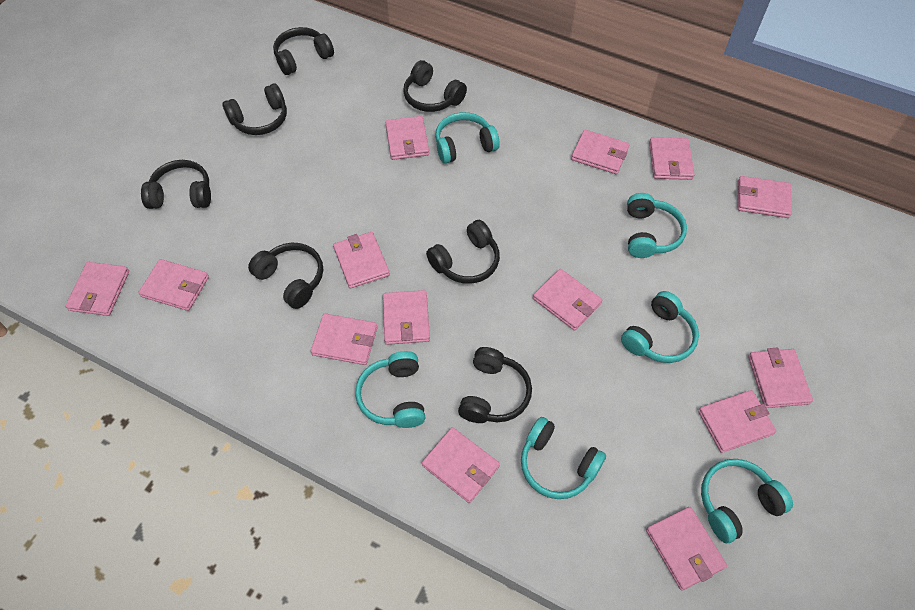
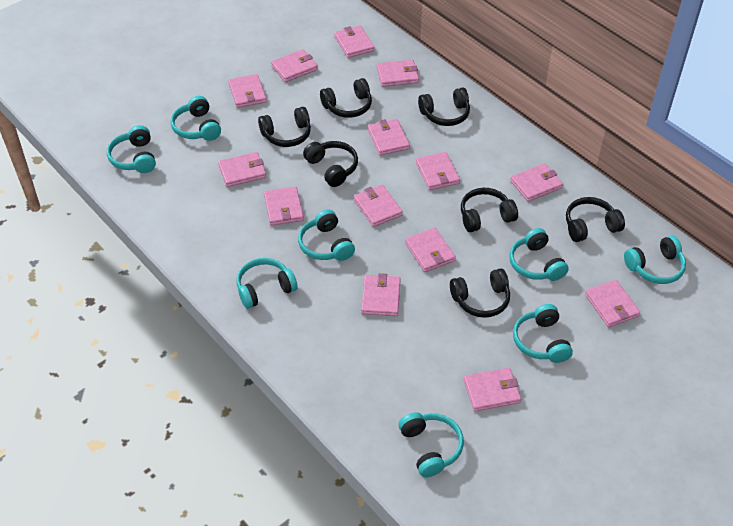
turquoise headphones: 6 -> 8

